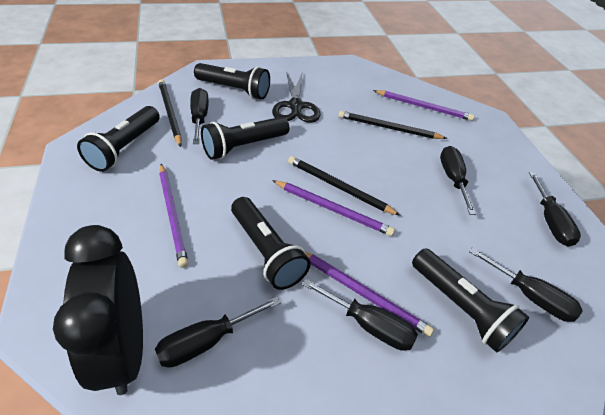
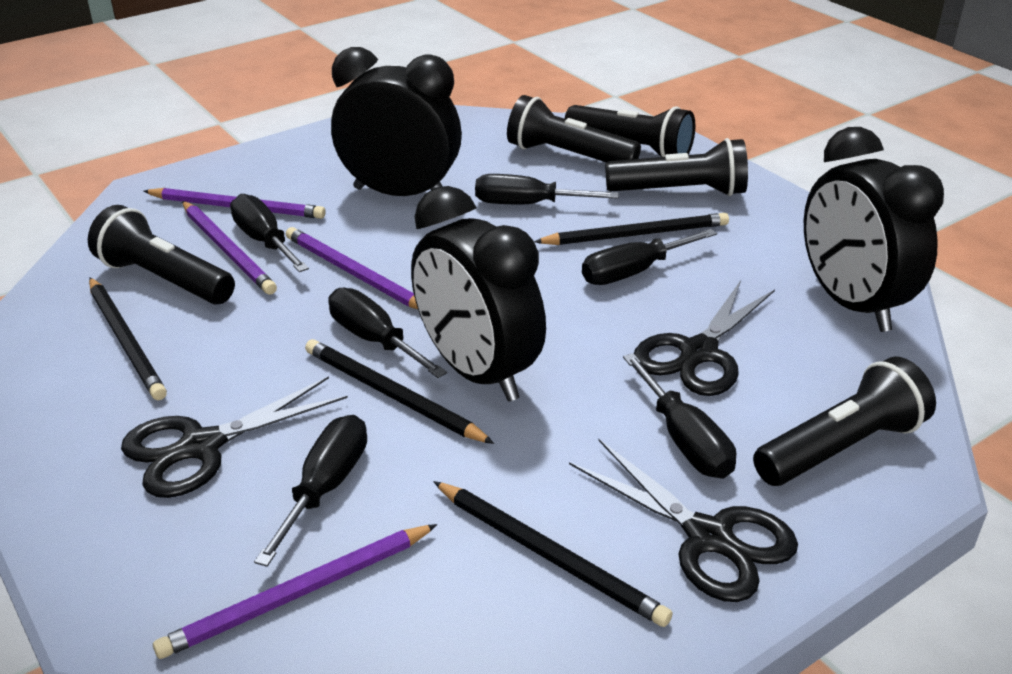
black clock: 1 -> 3
black pencil: 3 -> 4
black scissors: 1 -> 3

